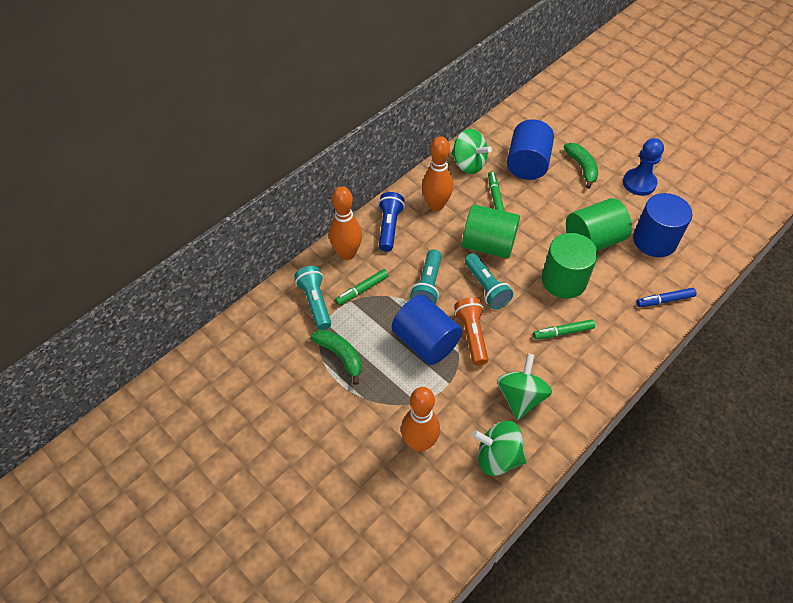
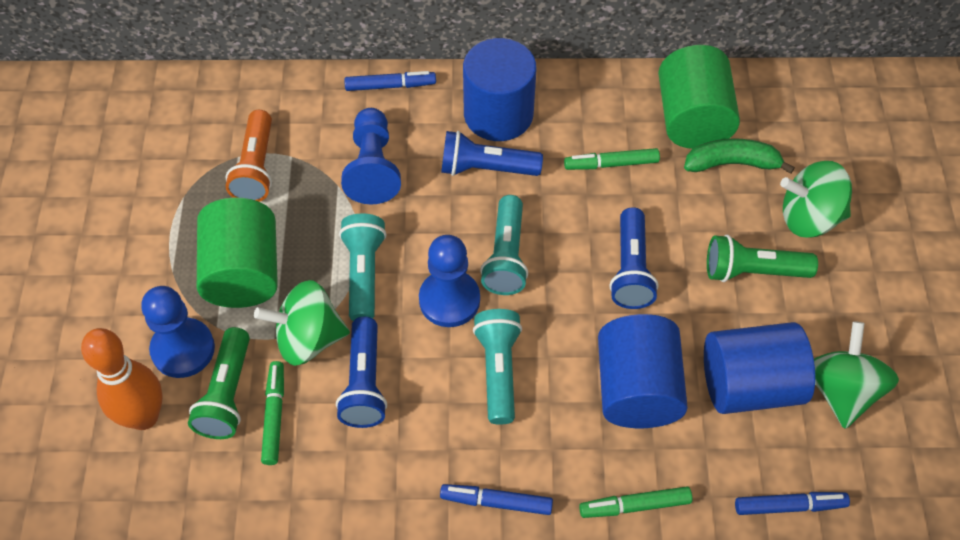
blue flashlight: 1 -> 3
blue marker: 1 -> 3
blue pawn: 1 -> 3
green banana: 2 -> 1
green cylinder: 3 -> 2
green flashlight: 0 -> 2
orange bowling pin: 3 -> 1

